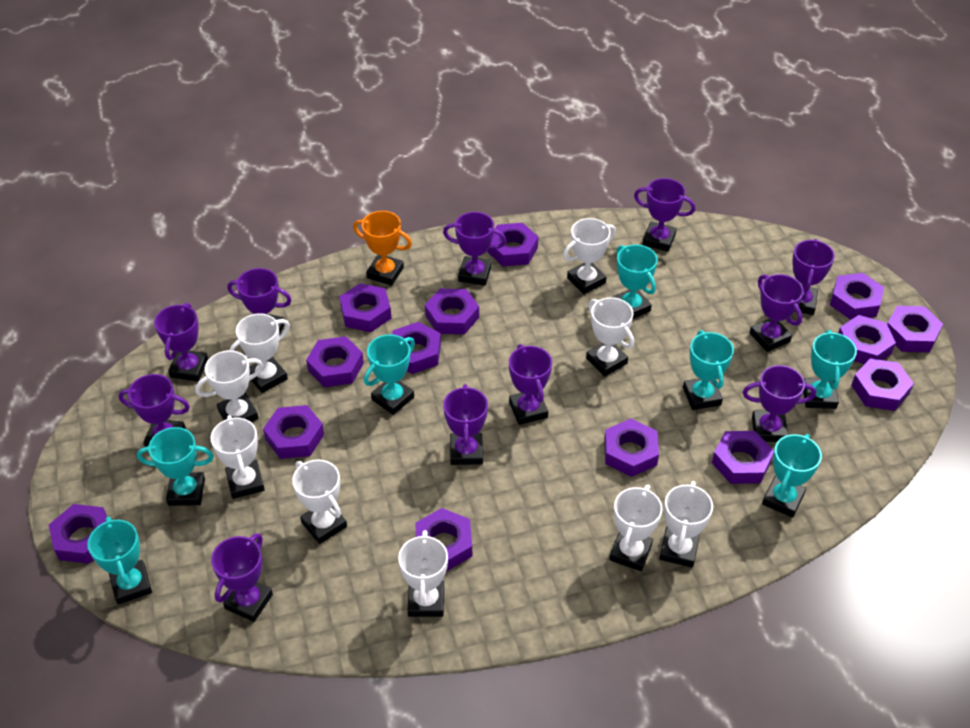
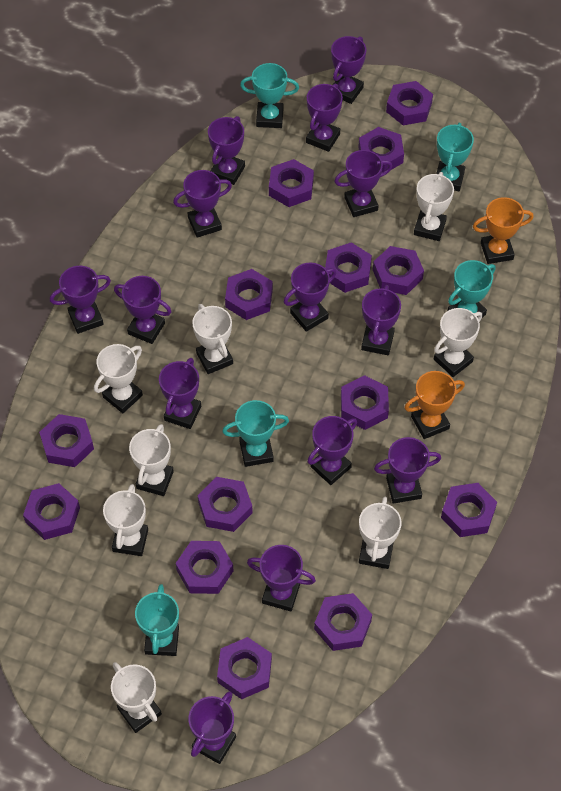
orange trophy: 1 -> 2
purple trophy: 11 -> 14
turquoise trophy: 7 -> 5
white trophy: 9 -> 8

